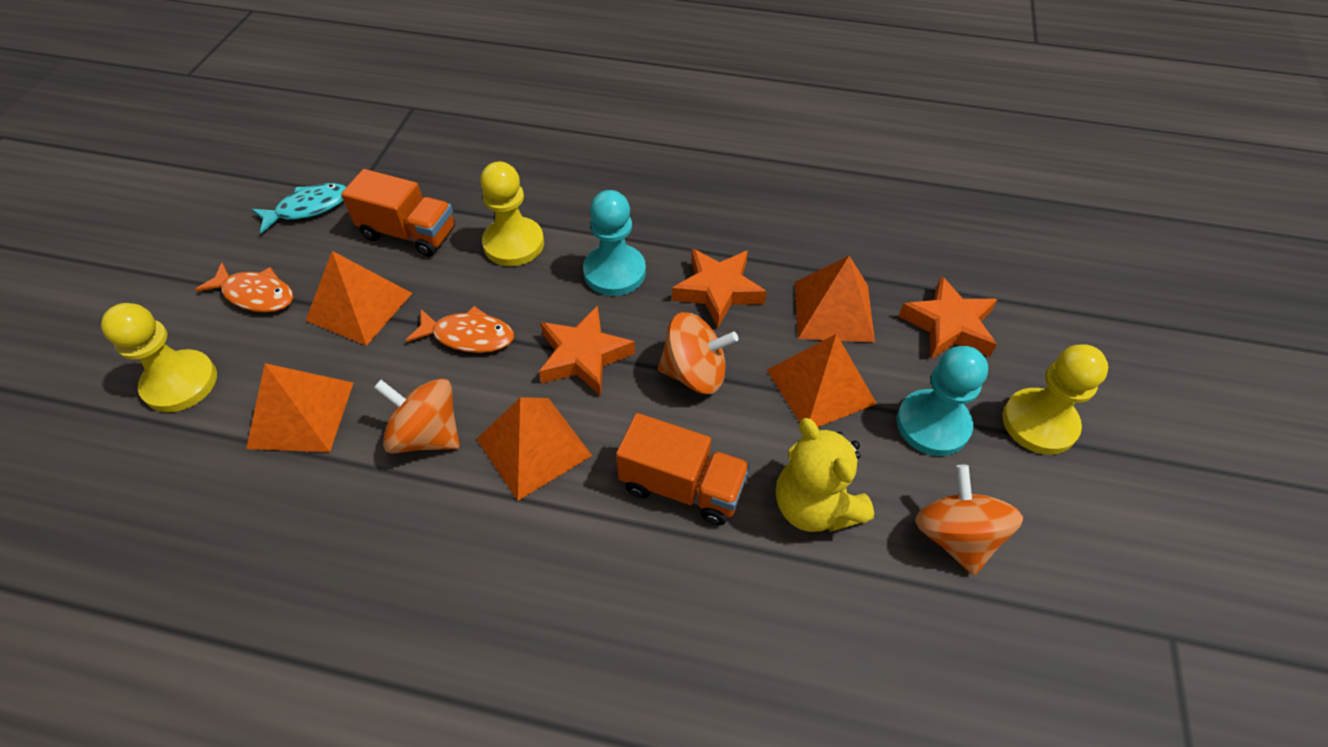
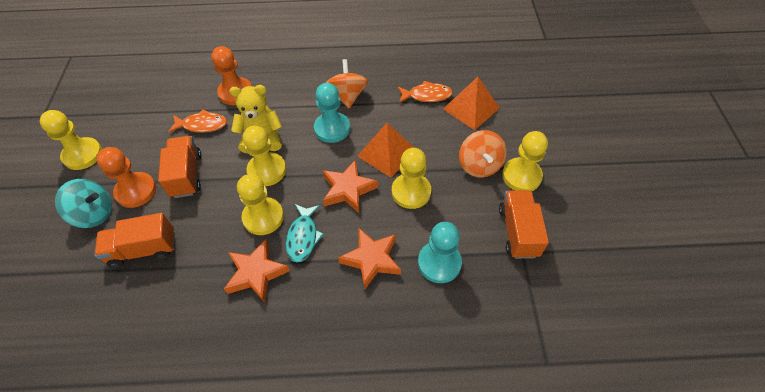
orange pawn: 0 -> 2
orange pyramid: 5 -> 2
orange spinning top: 3 -> 2
orange truck: 2 -> 3
turquoise spinning top: 0 -> 1
yellow pawn: 3 -> 5

